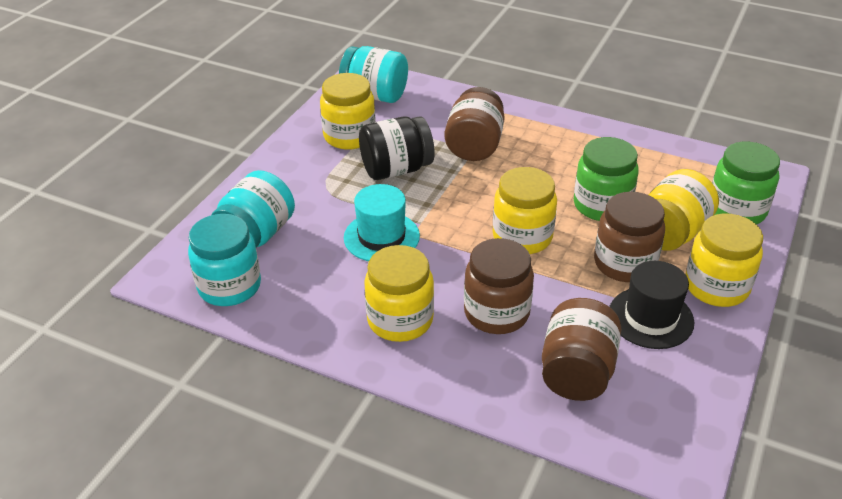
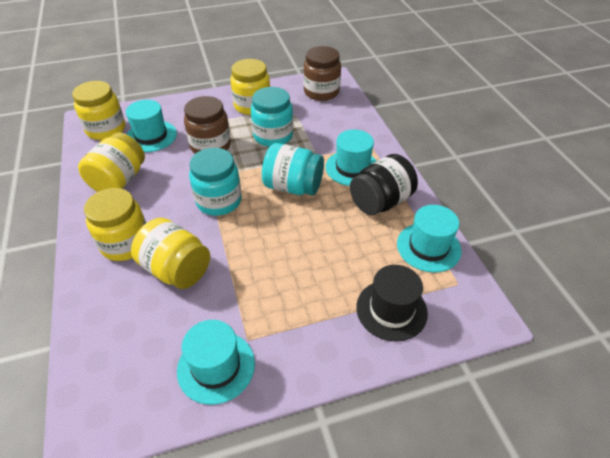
brown jar: 4 -> 2
green jar: 2 -> 0
turquoise hat: 1 -> 4

